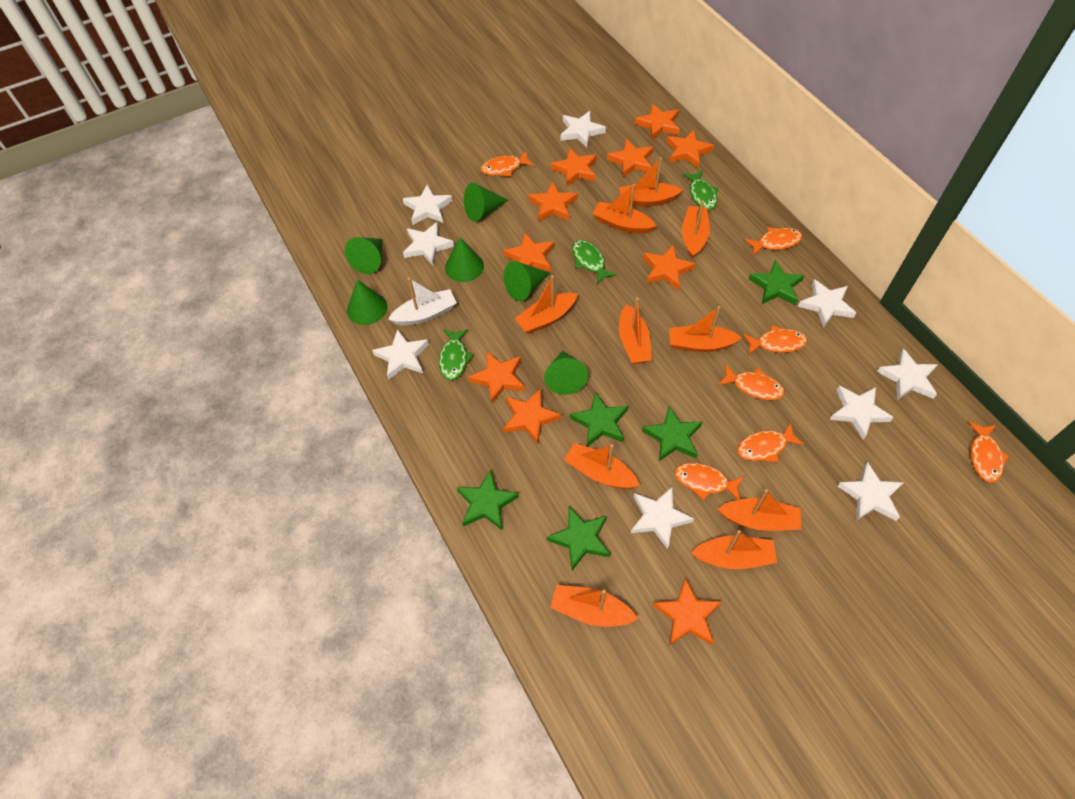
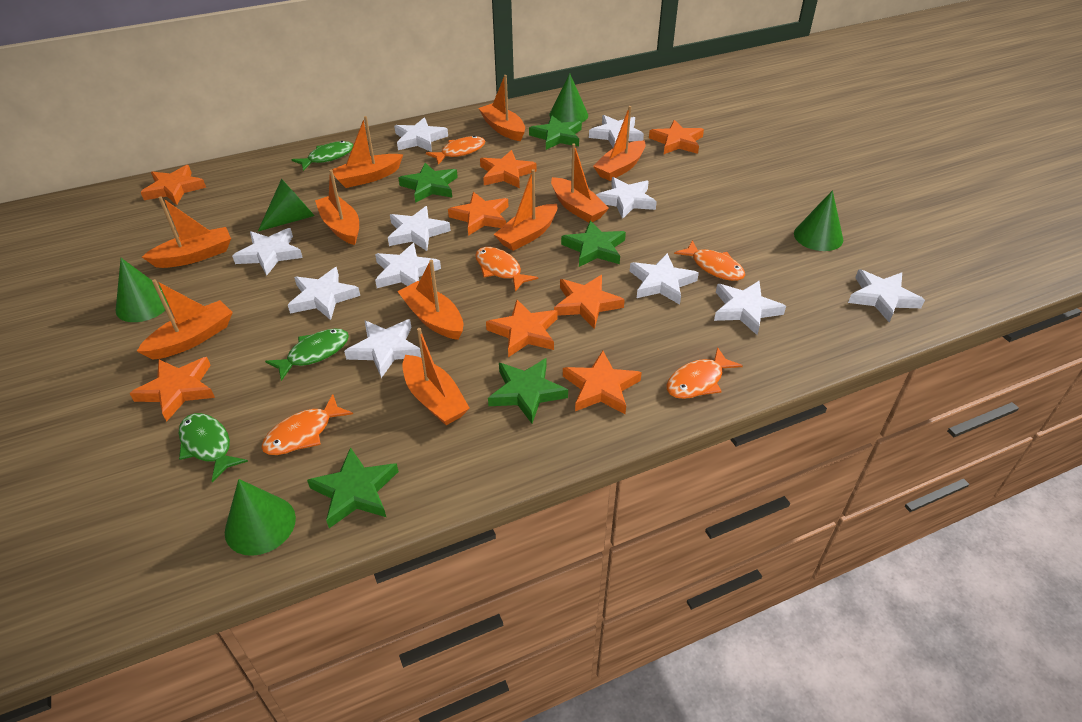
green cone: 6 -> 5
orange fish: 7 -> 5
orange star: 10 -> 8
white boat: 1 -> 0
white star: 9 -> 11

